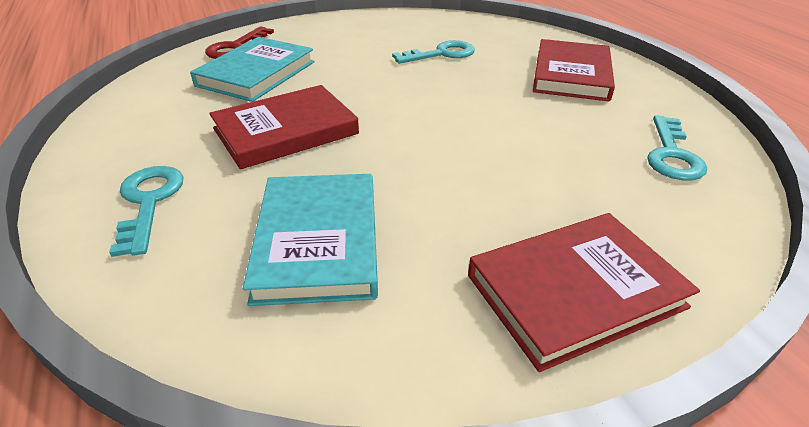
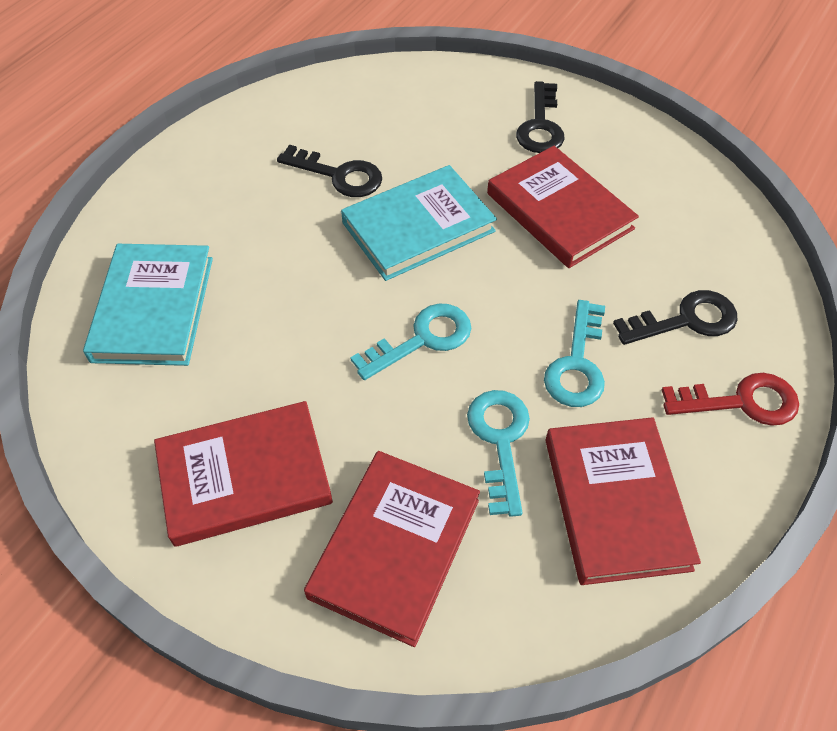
black key: 0 -> 3
red book: 3 -> 4

